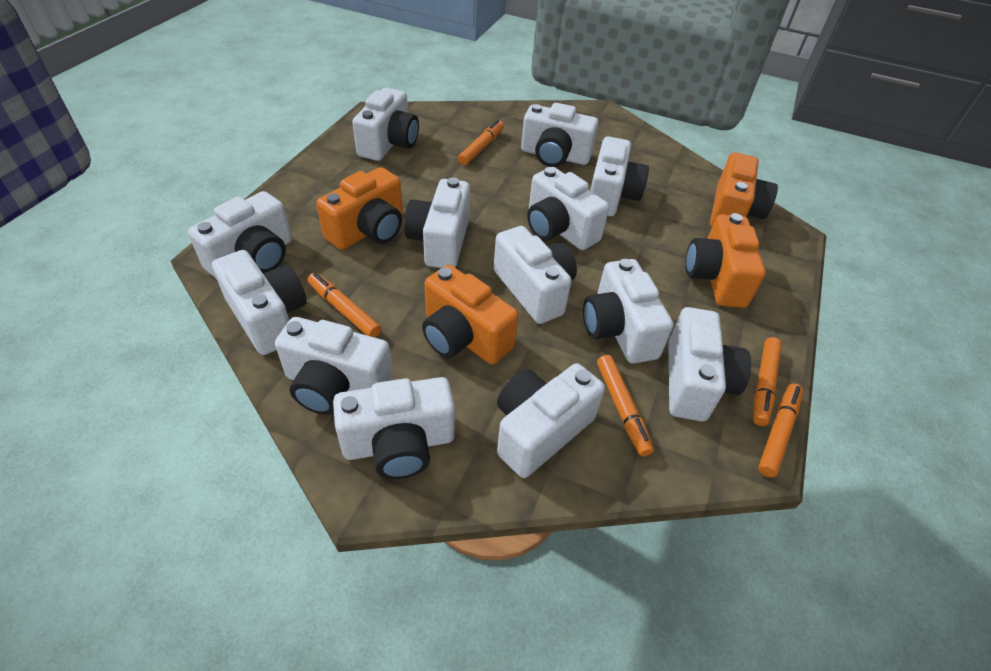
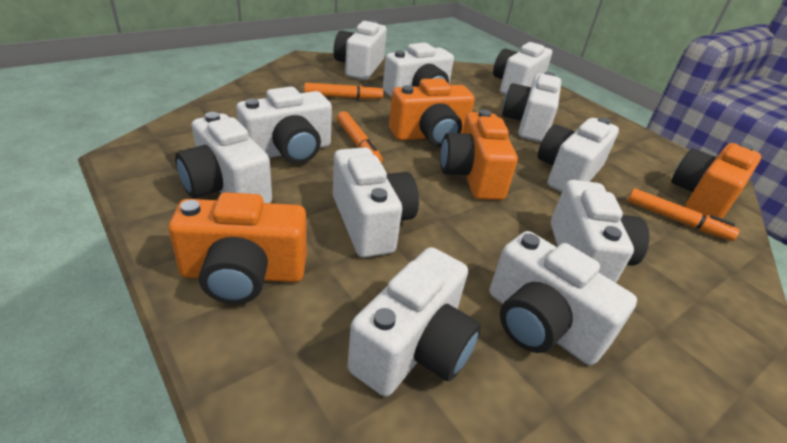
orange marker: 5 -> 3
white camera: 13 -> 11

